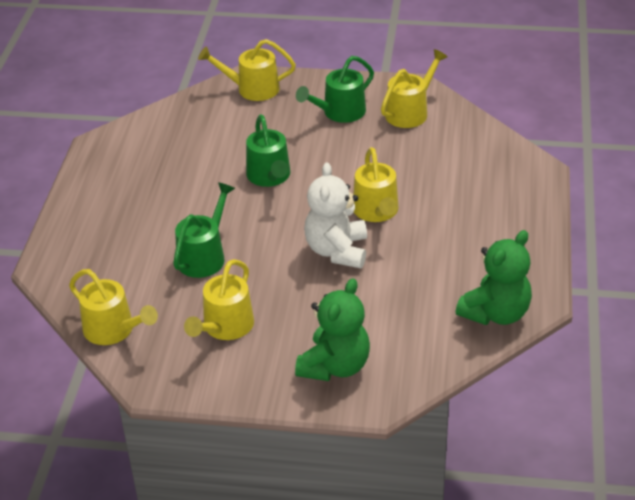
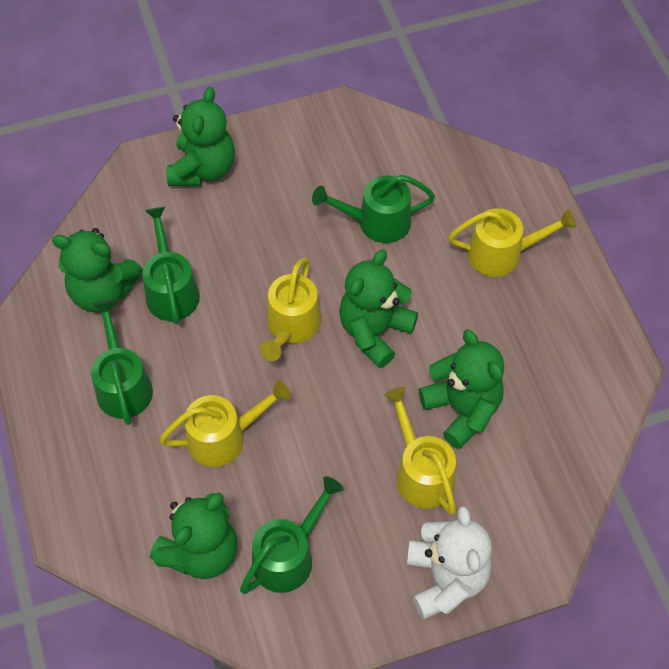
green teddy bear: 2 -> 5
green watering can: 3 -> 4
yellow watering can: 5 -> 4

